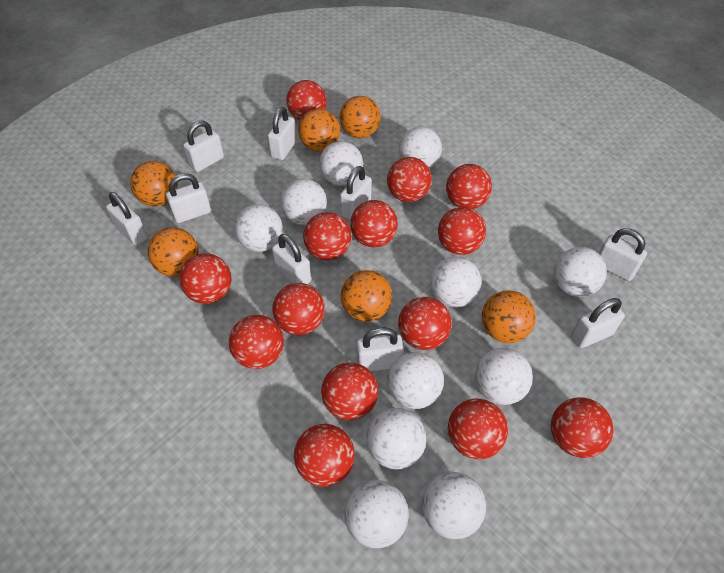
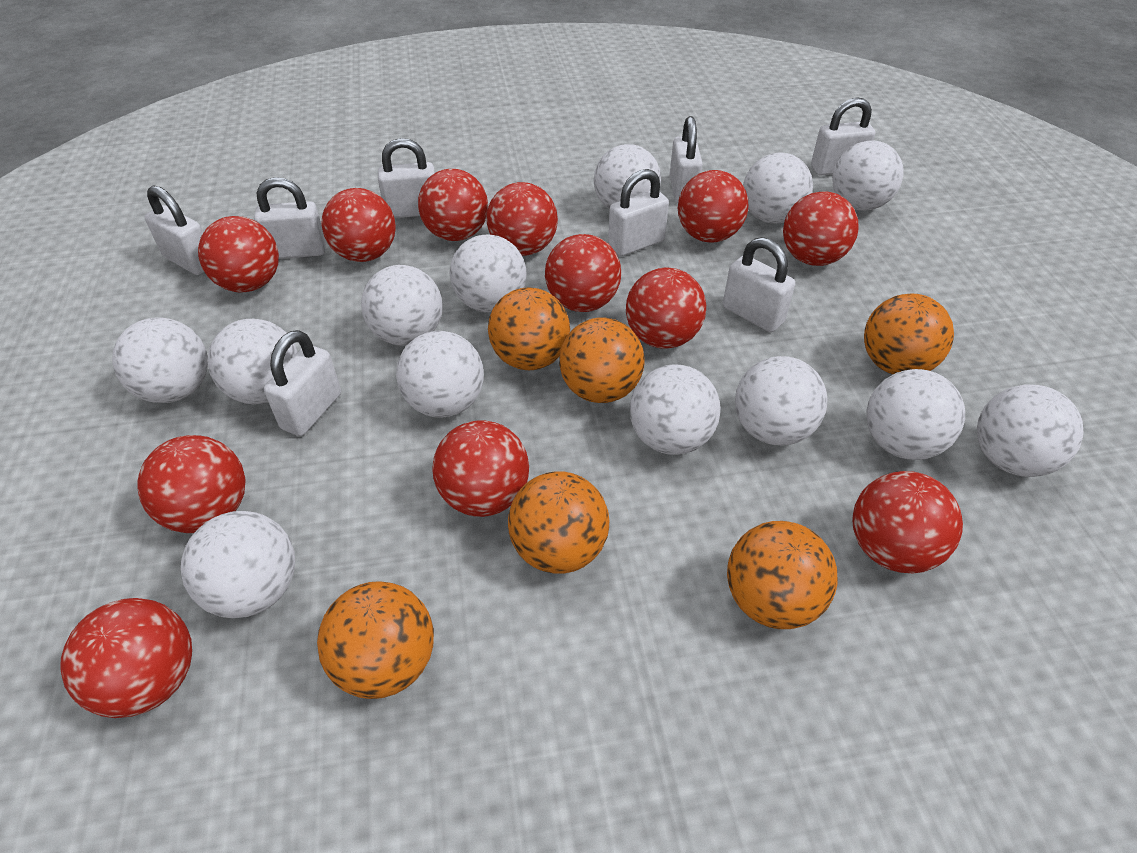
red ball: 14 -> 12
white ball: 11 -> 13
white padlock: 9 -> 8

